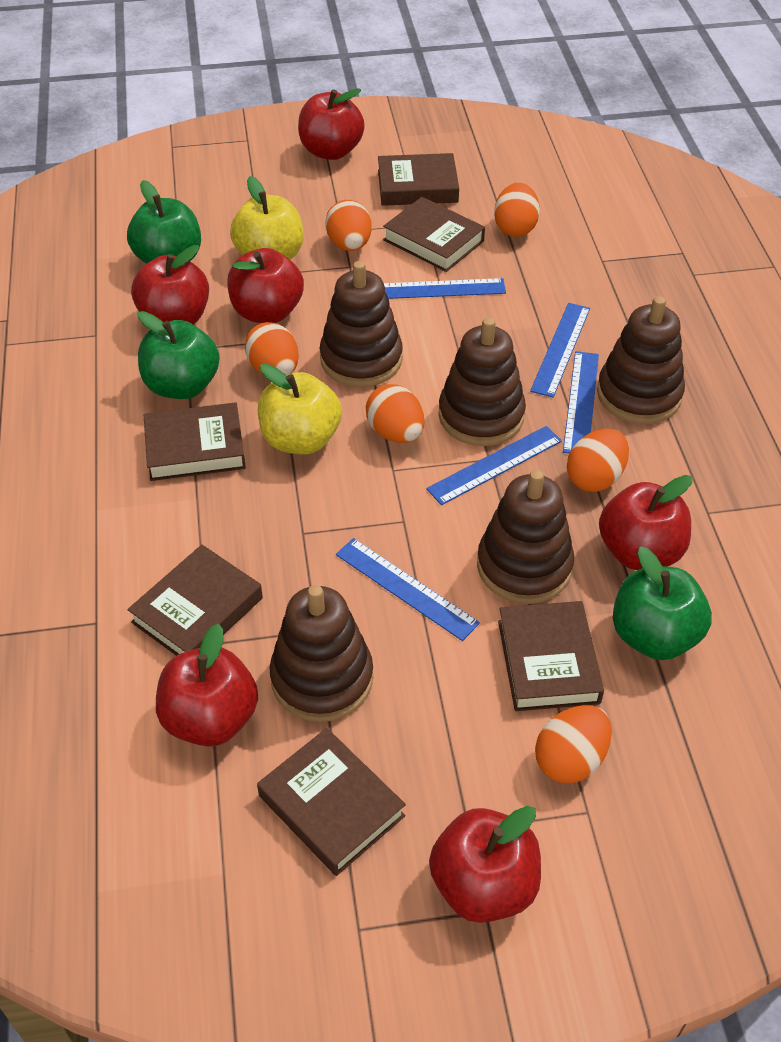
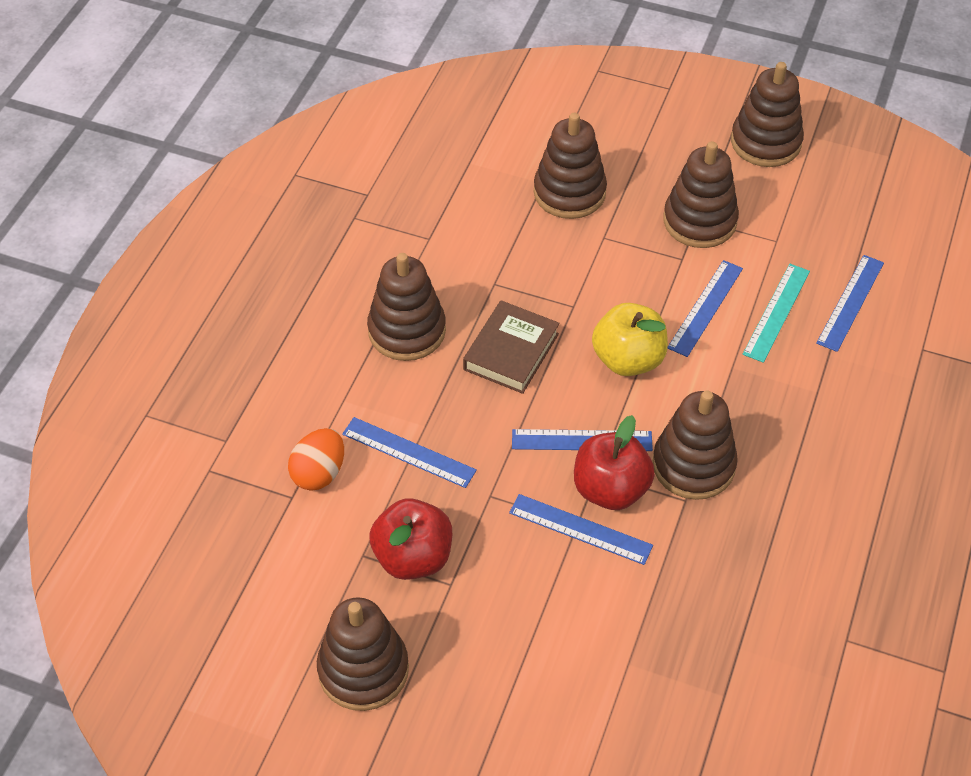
brown book: 6 -> 1
brown stacking toy: 5 -> 6
green apple: 3 -> 0
orange egg: 6 -> 1
red apple: 6 -> 2
turquoise ruler: 0 -> 1
yellow apple: 2 -> 1

